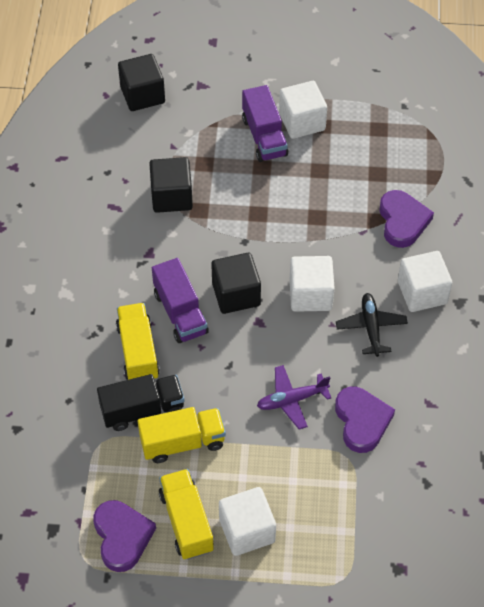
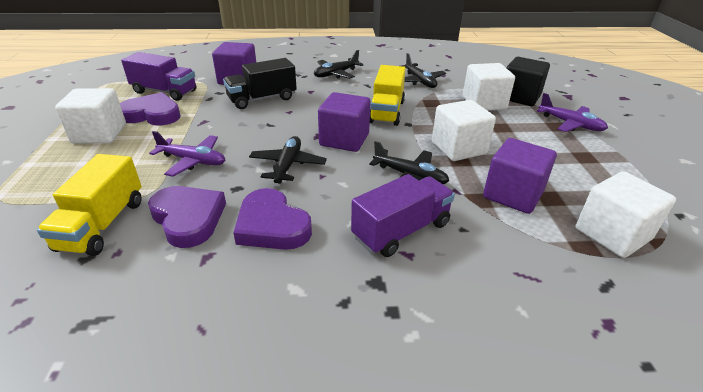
black cube: 3 -> 1
black plane: 1 -> 4
purple cube: 0 -> 3
purple plane: 1 -> 2
yellow truck: 3 -> 2

